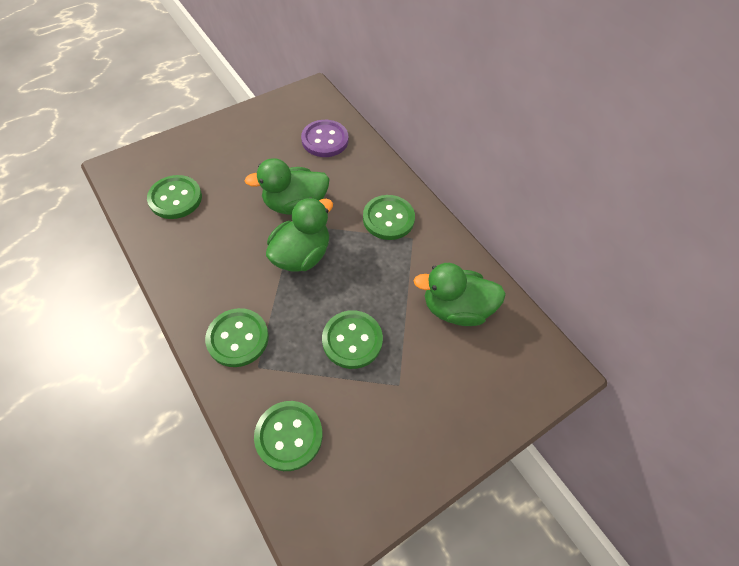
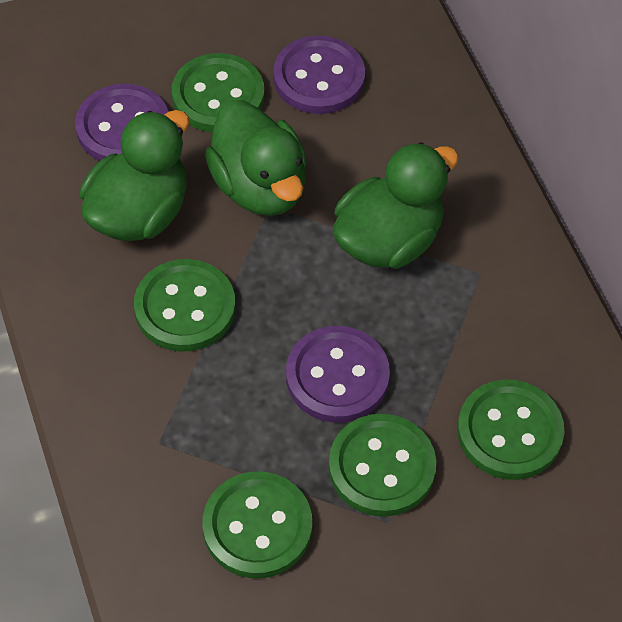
purple button: 1 -> 3

